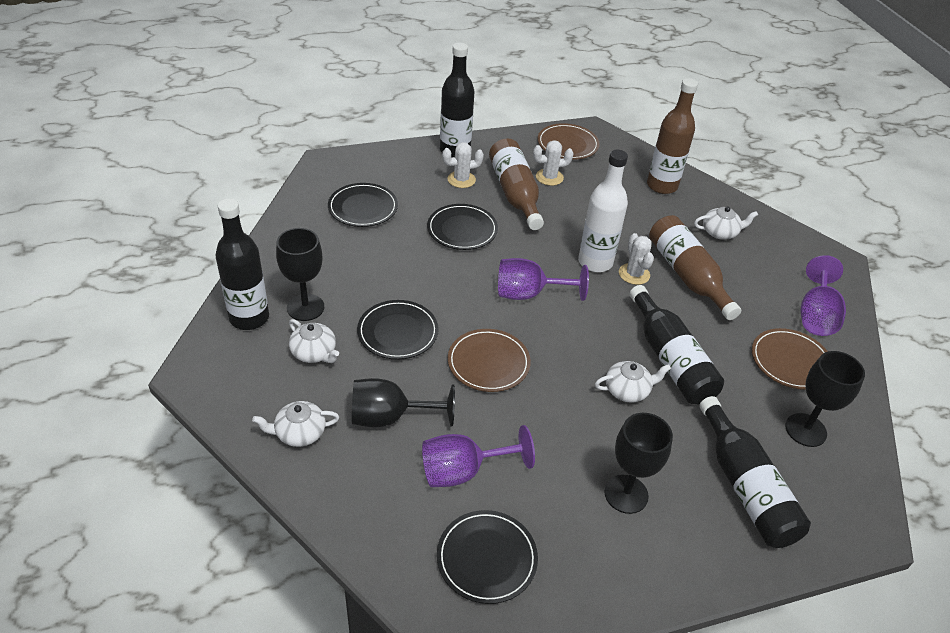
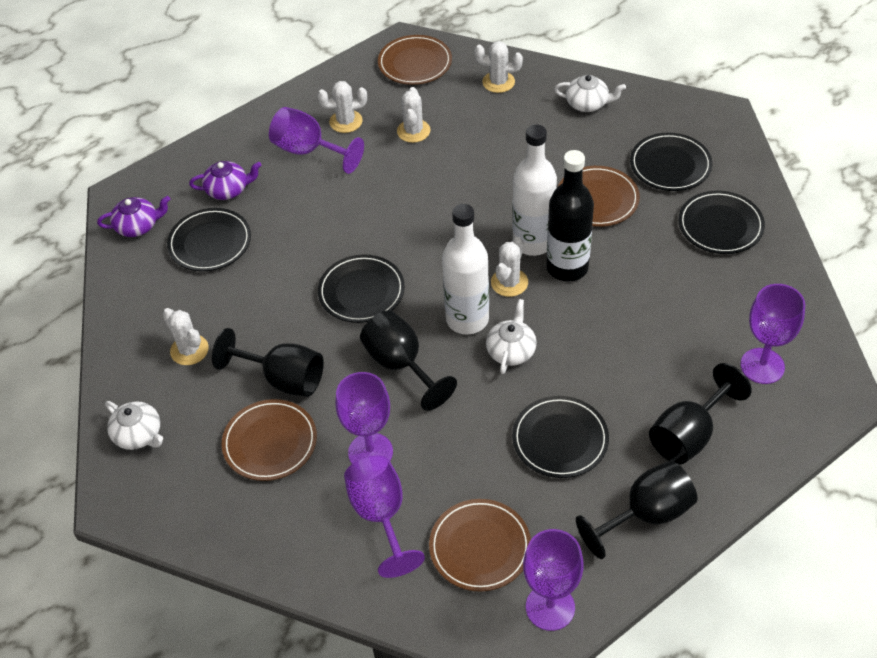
black bottle: 4 -> 1
black plate: 4 -> 5
brown bottle: 3 -> 0
brown plate: 3 -> 4
purple goblet: 3 -> 5
purple teapot: 0 -> 2
white bottle: 1 -> 2
white cactus: 3 -> 5
white teapot: 4 -> 3

